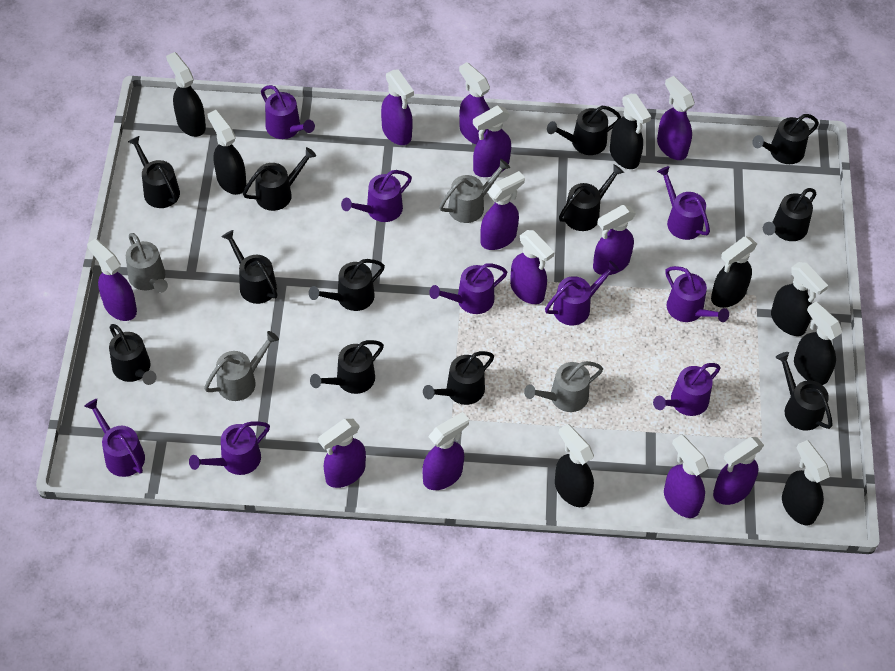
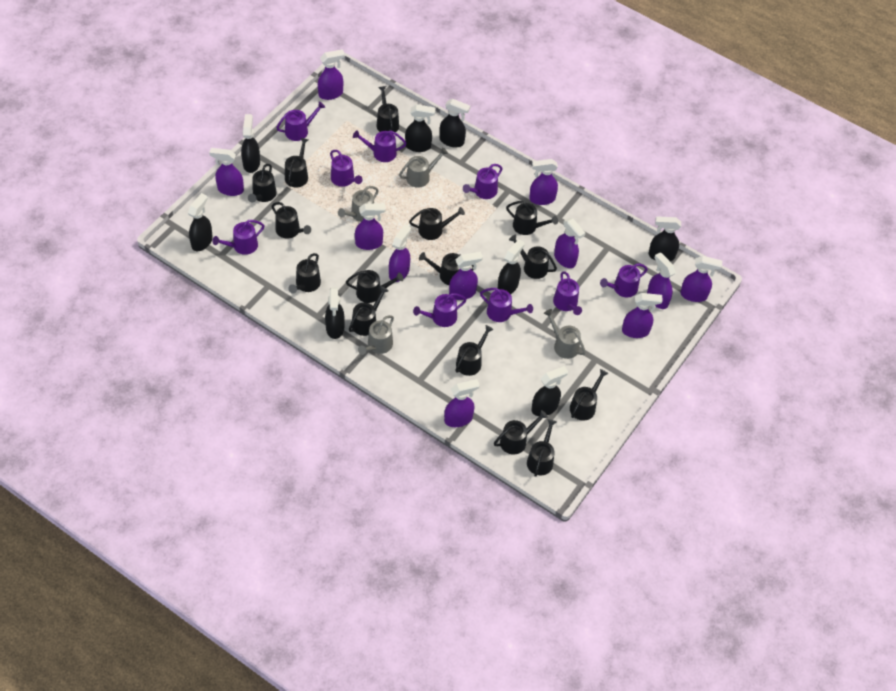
black watering can: 12 -> 15
purple spray bottle: 12 -> 11

